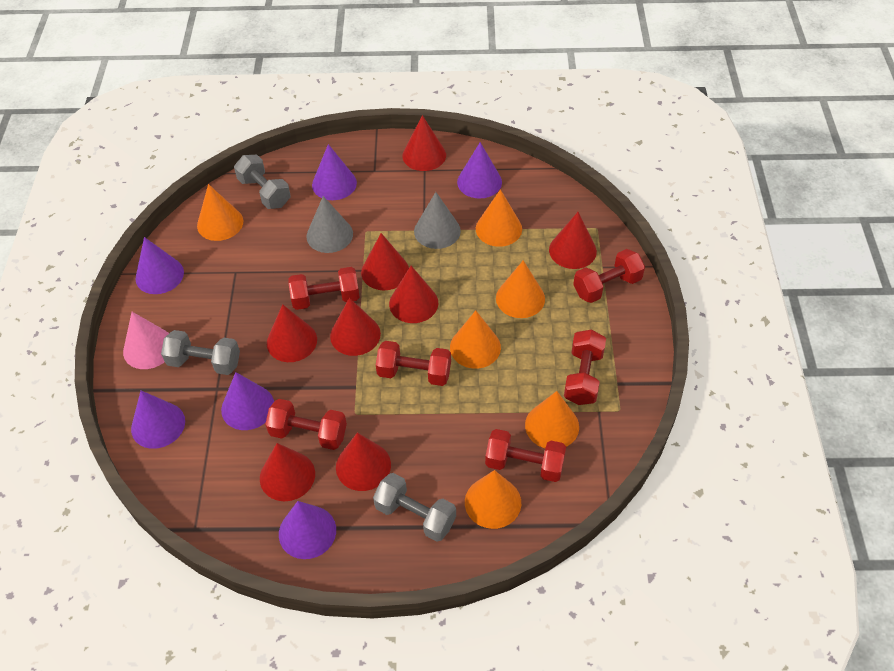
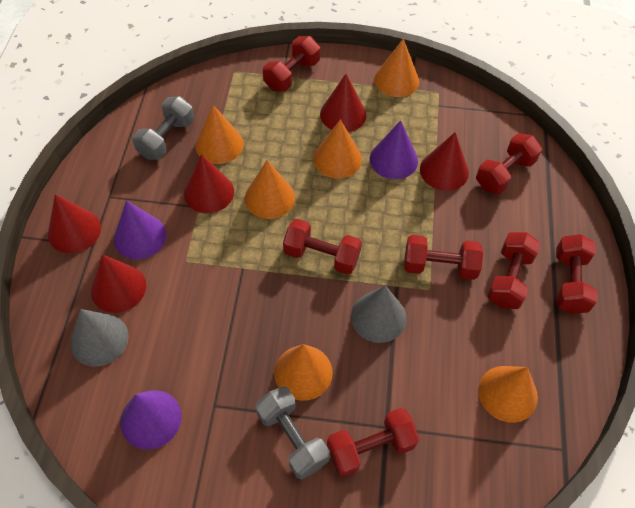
grey dumbbell: 3 -> 2
pink cone: 1 -> 0
purple cone: 6 -> 3
red cone: 8 -> 5
red dumbbell: 6 -> 7

